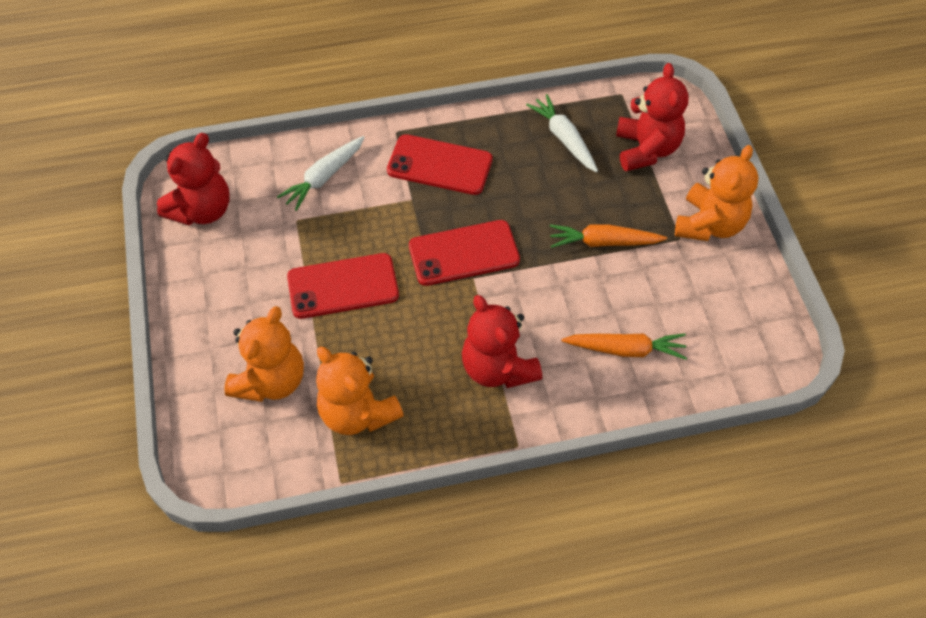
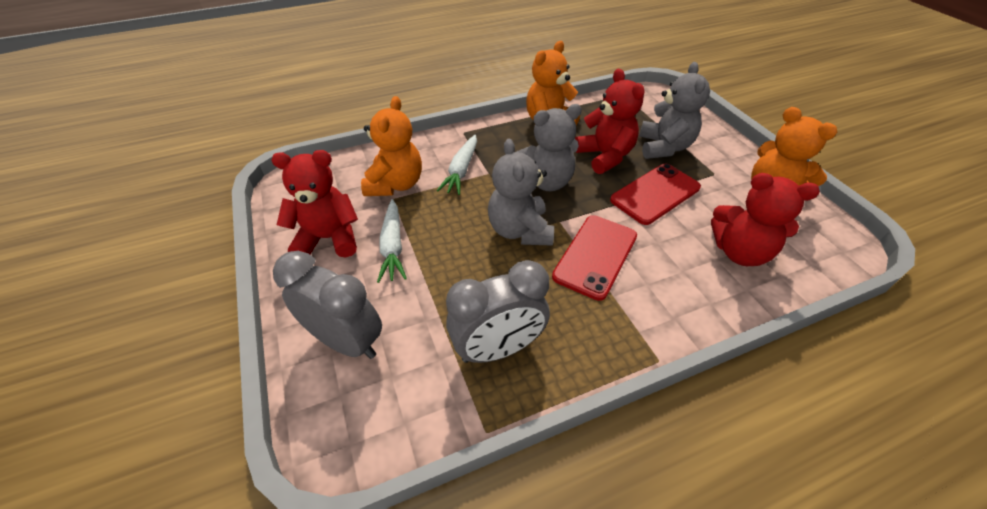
grey clock: 0 -> 2
grey teddy bear: 0 -> 3
orange carrot: 2 -> 0
red phone: 3 -> 2

